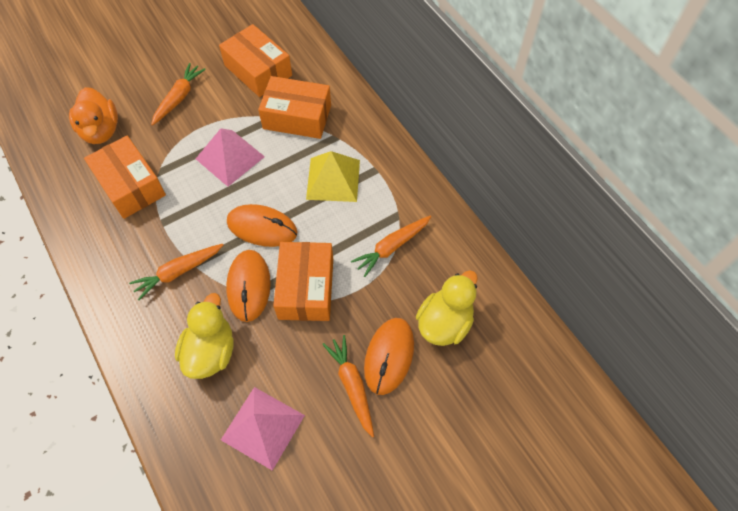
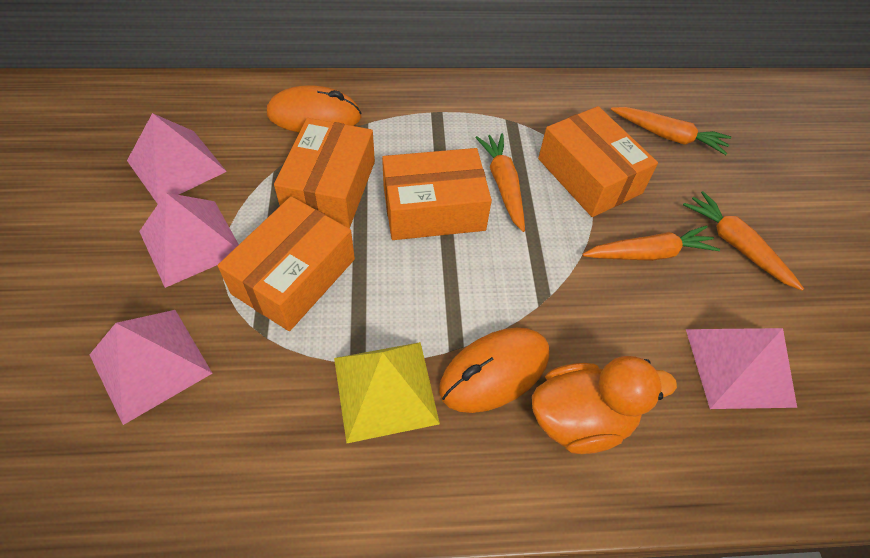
orange mouse: 3 -> 2
pink pyramid: 2 -> 4
yellow duck: 2 -> 0

